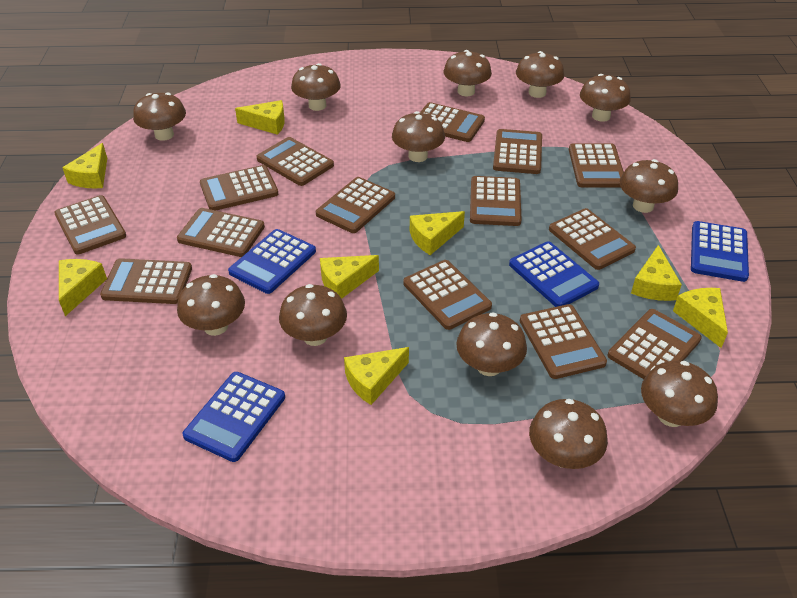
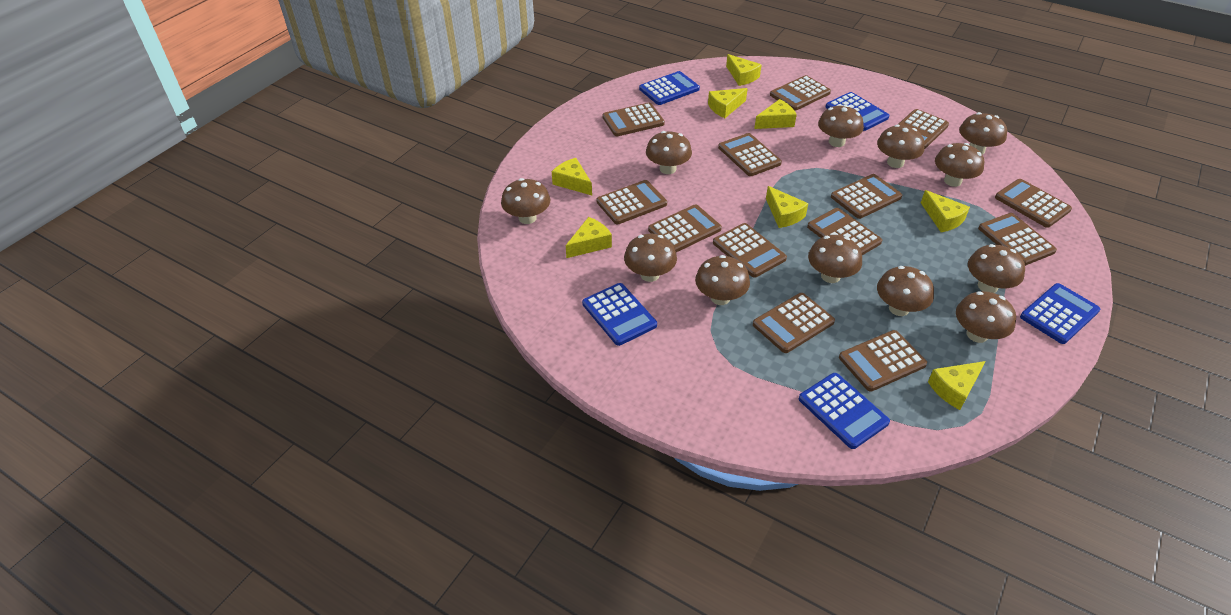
blue calculator: 4 -> 5
brown calculator: 14 -> 13

